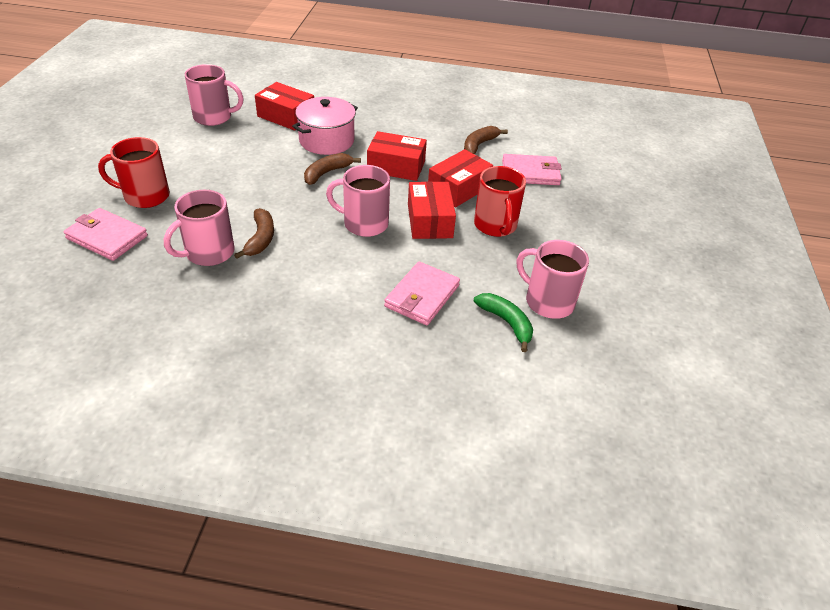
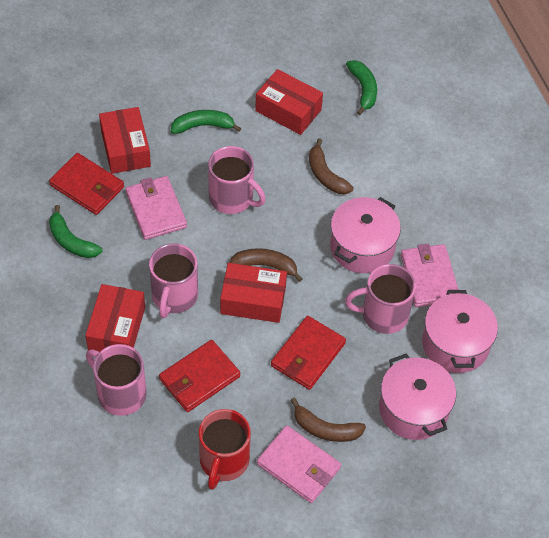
green banana: 1 -> 3
pink pot: 1 -> 3
red mug: 2 -> 1
red wallet: 0 -> 3

